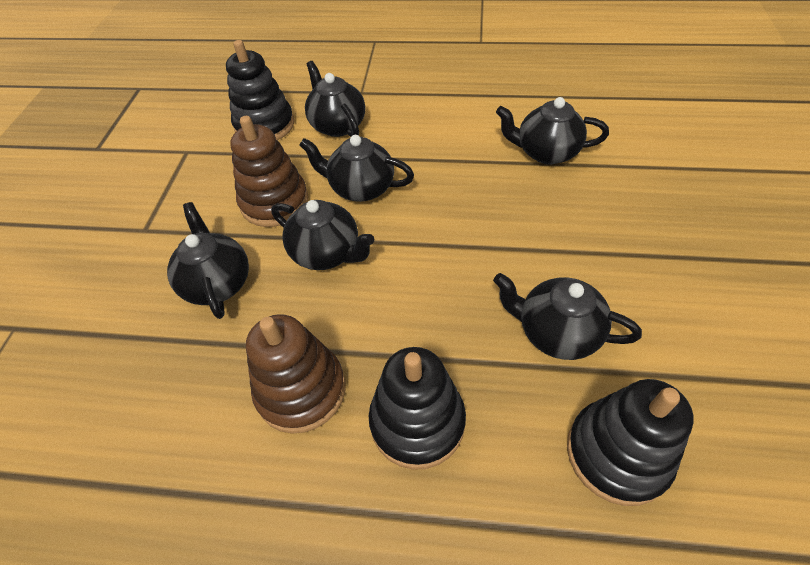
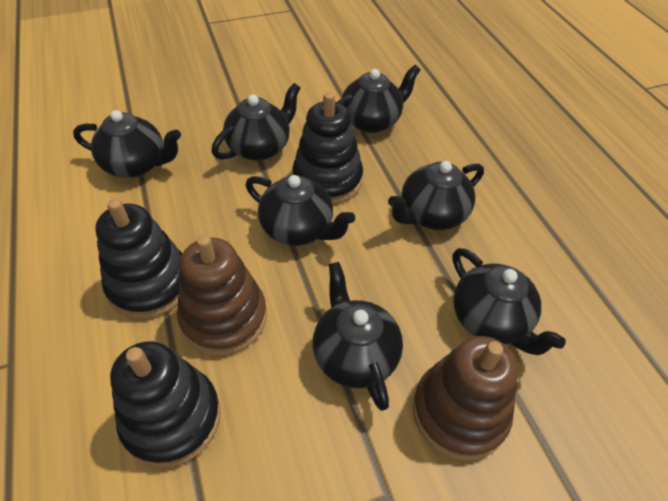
black teapot: 6 -> 7

